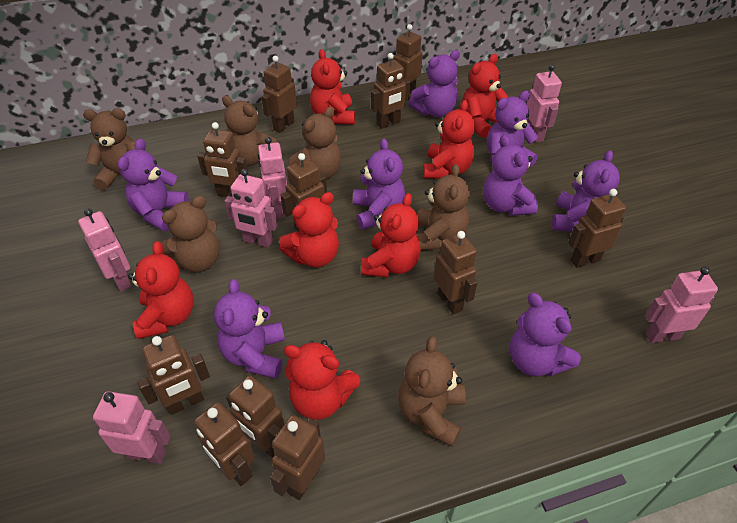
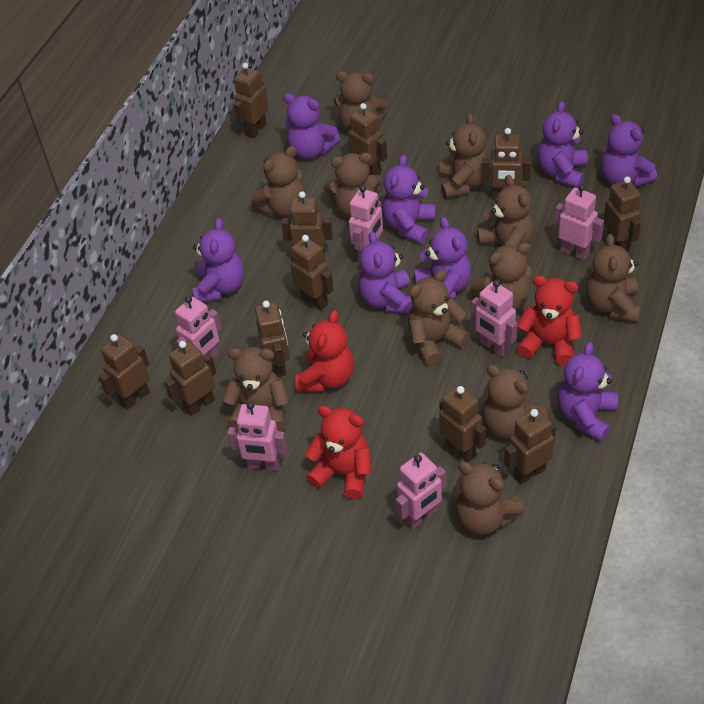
brown teddy bear: 6 -> 11
red teddy bear: 7 -> 3

